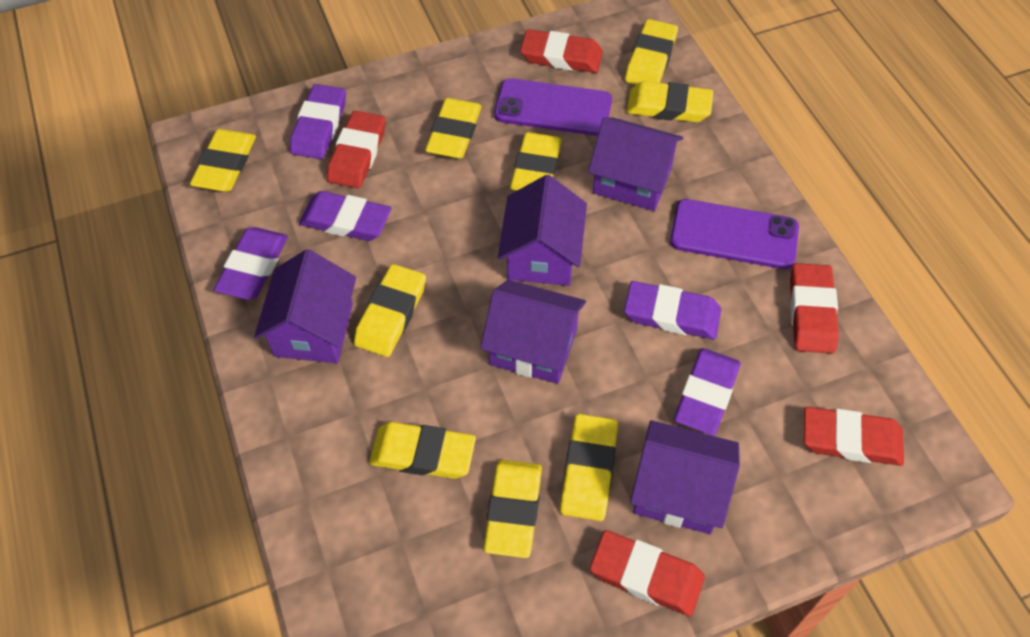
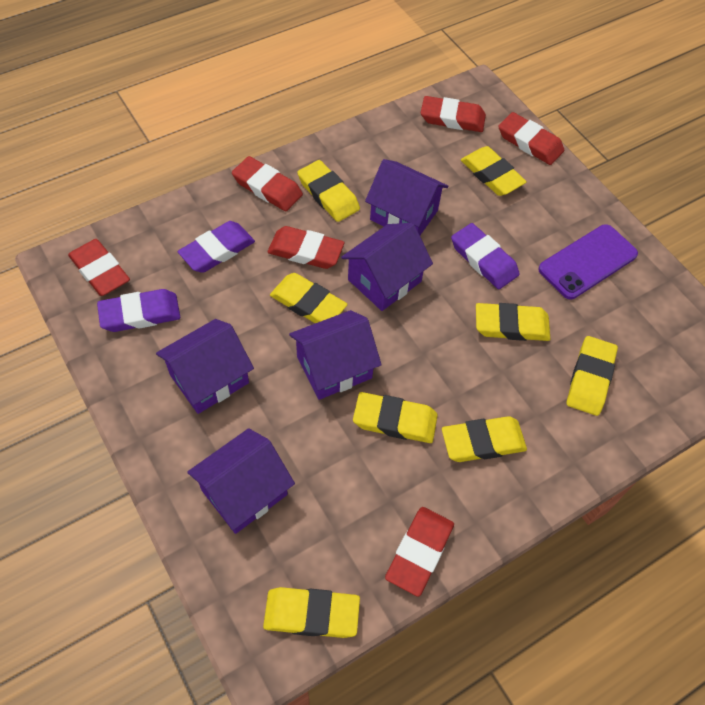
purple eraser: 5 -> 3
purple phone: 2 -> 1
red eraser: 5 -> 6
yellow eraser: 9 -> 8

